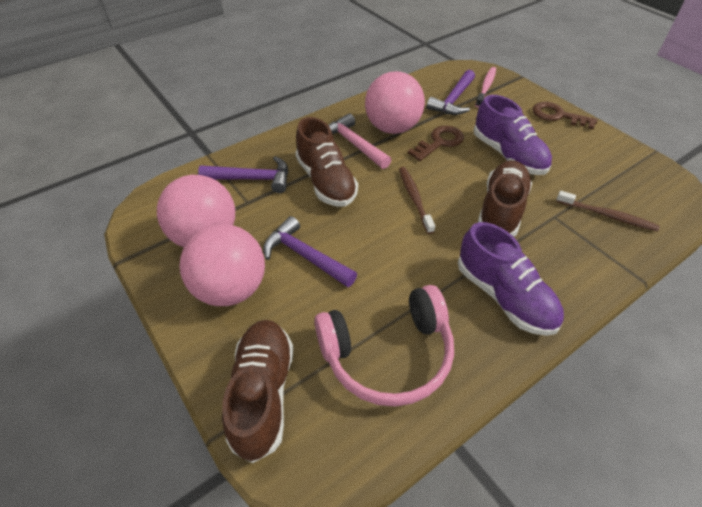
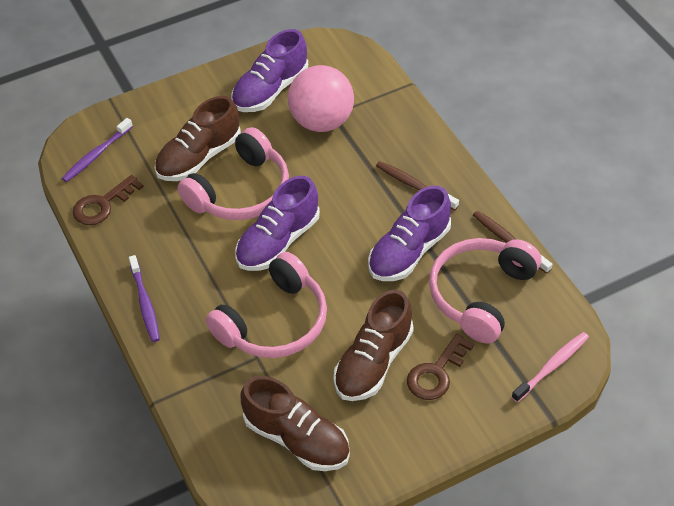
pink ball: 3 -> 1
pink hammer: 1 -> 0
pink headphones: 1 -> 3
purple hammer: 3 -> 0
purple shoe: 2 -> 3
purple toothbrush: 0 -> 2

